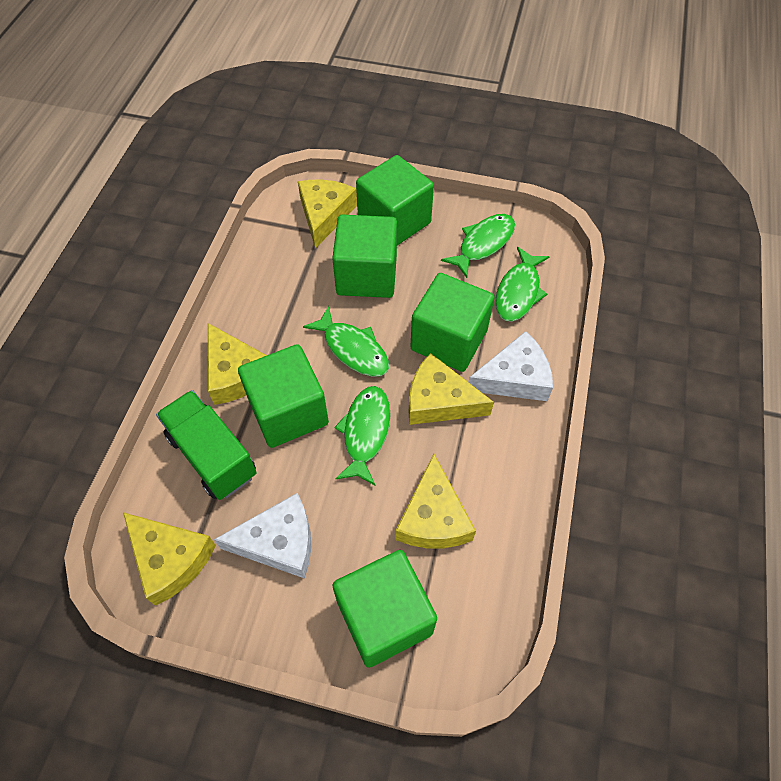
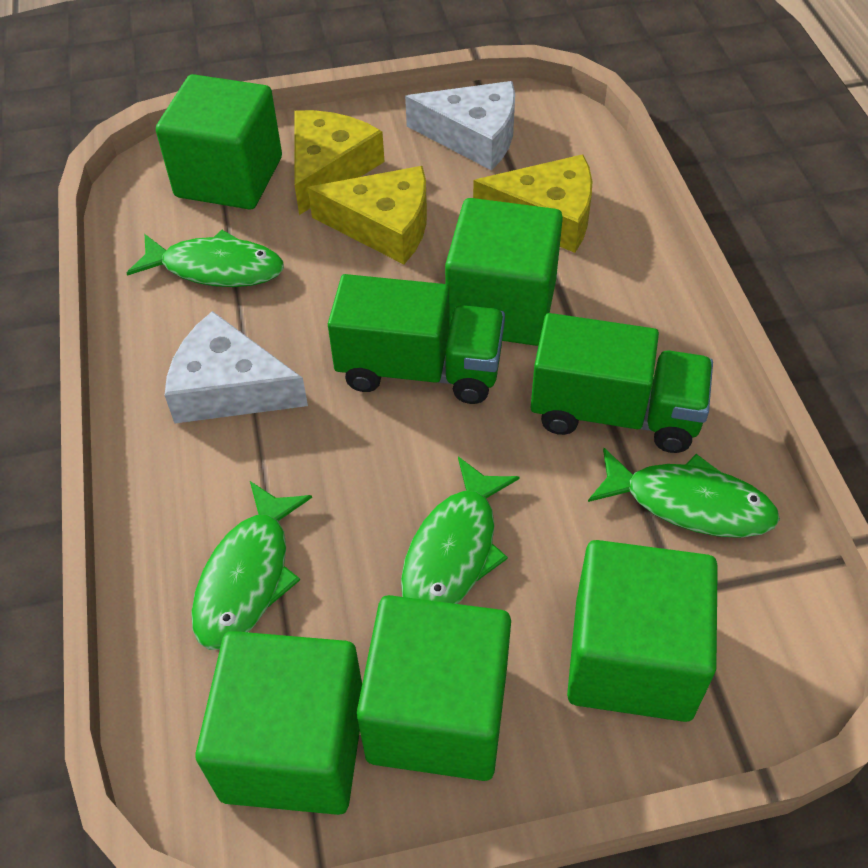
green truck: 1 -> 2
yellow cheese: 5 -> 3

